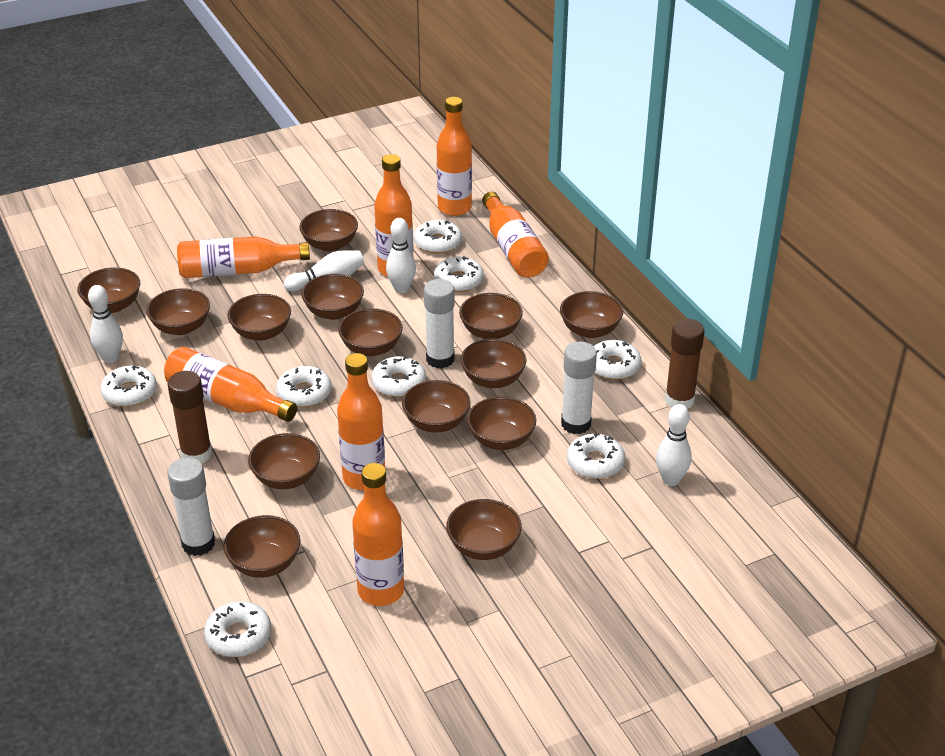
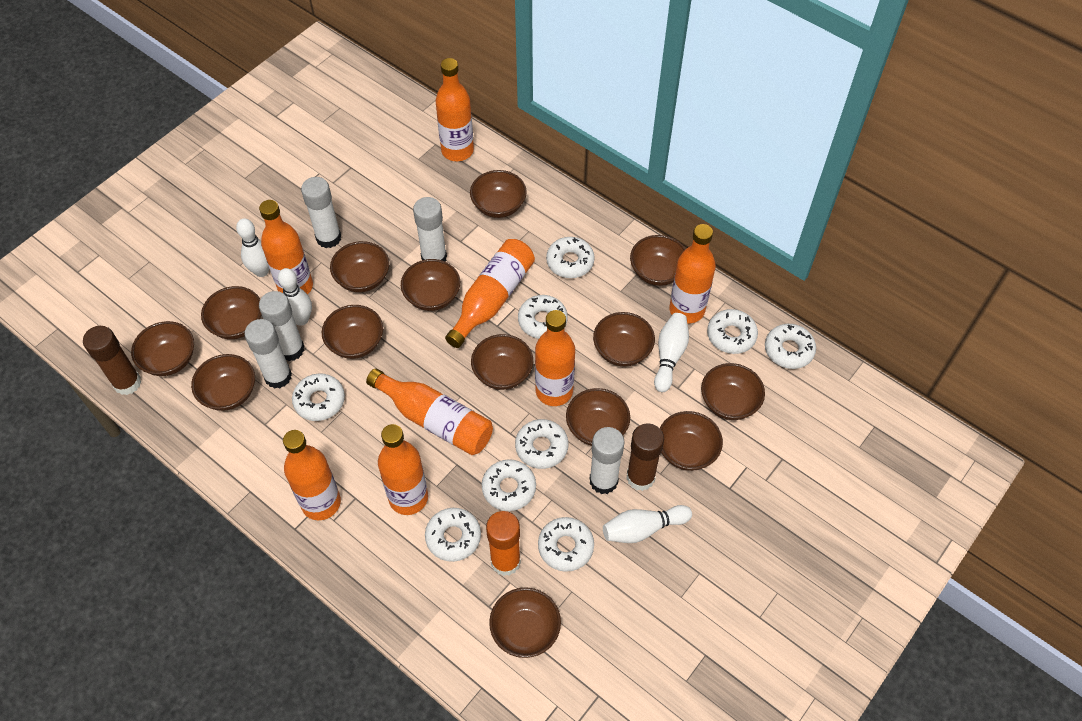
orange bottle: 7 -> 8
orange glue stick: 0 -> 1
white donut: 8 -> 9
white glue stick: 3 -> 5

